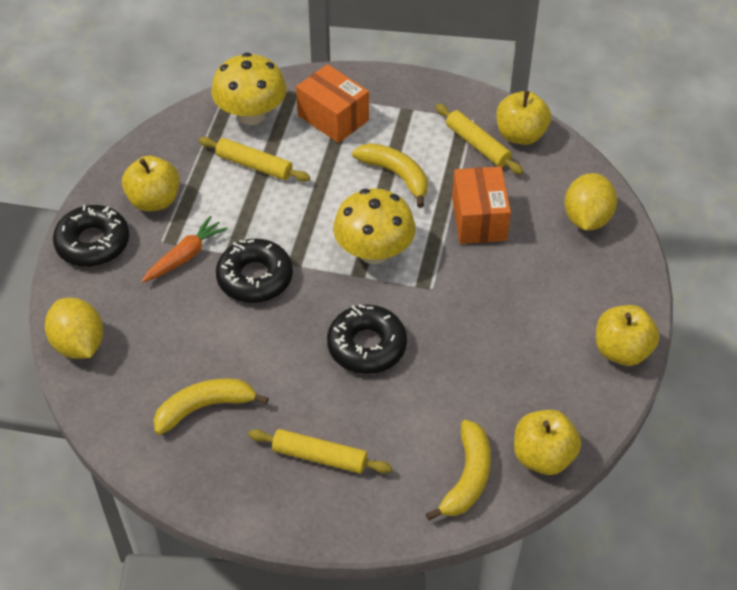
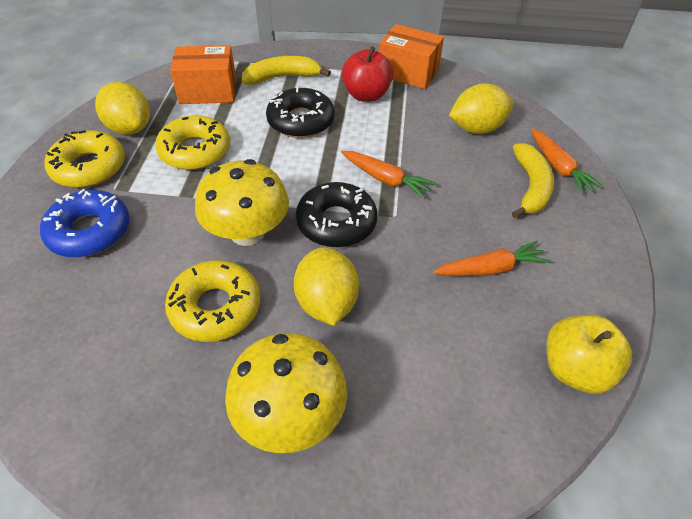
black donut: 3 -> 2
blue donut: 0 -> 1
orange carrot: 1 -> 3
red apple: 0 -> 1
yellow apple: 4 -> 1
yellow banana: 3 -> 2
yellow donut: 0 -> 3
yellow lemon: 2 -> 3
yellow rolling pin: 3 -> 0

